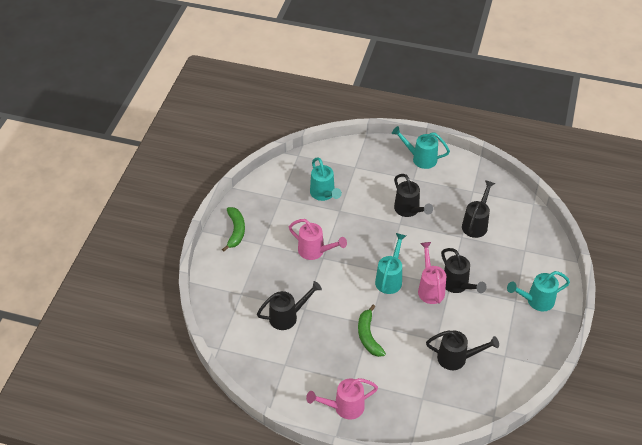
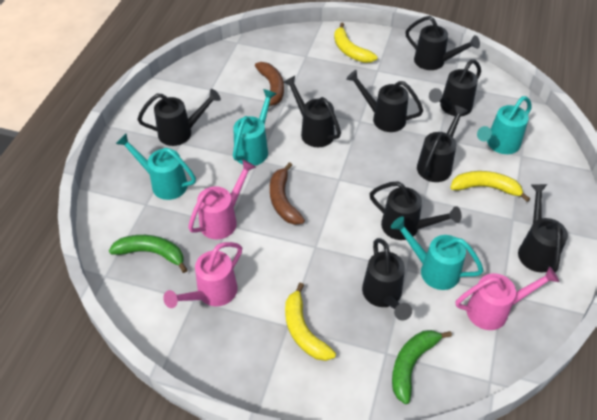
black watering can: 5 -> 9
brown banana: 0 -> 2
yellow banana: 0 -> 3

